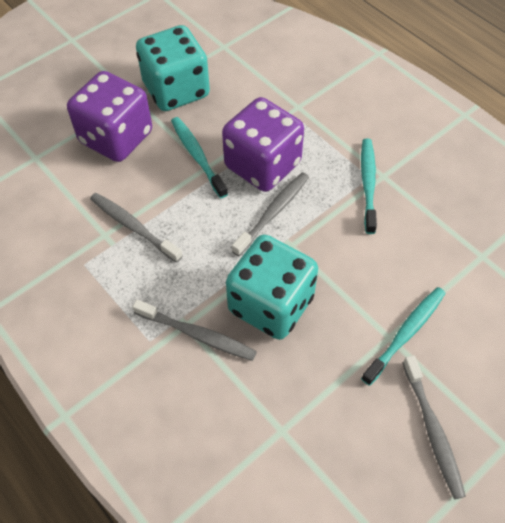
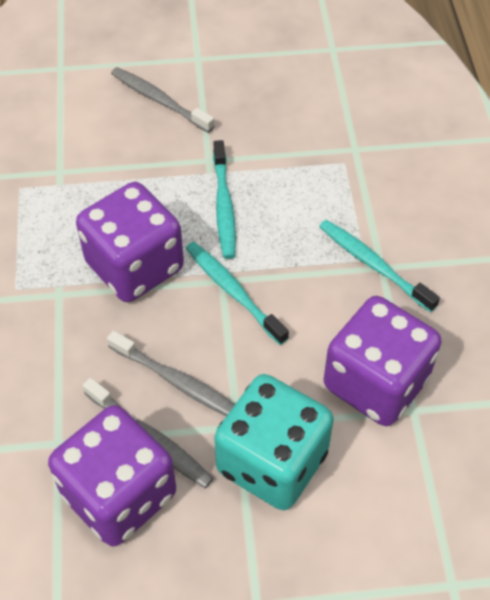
grey toothbrush: 4 -> 3
purple dice: 2 -> 3
turquoise dice: 2 -> 1

